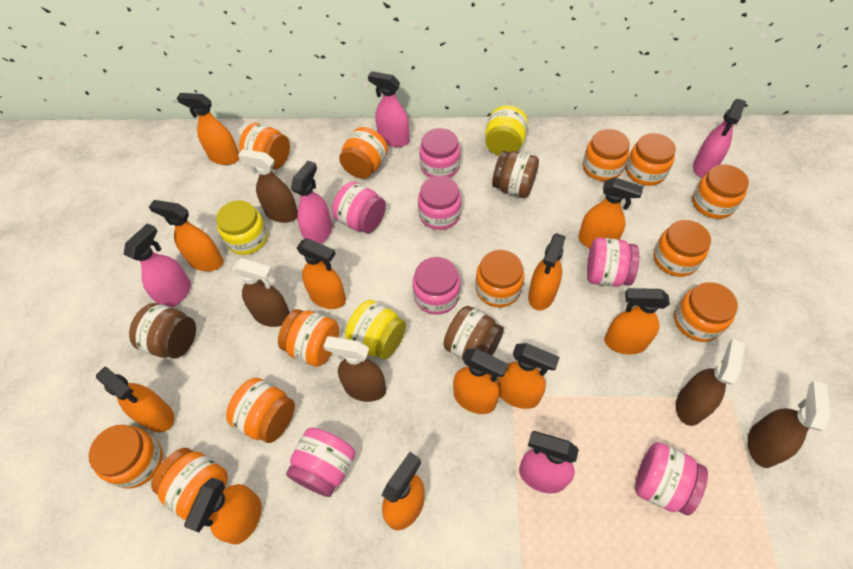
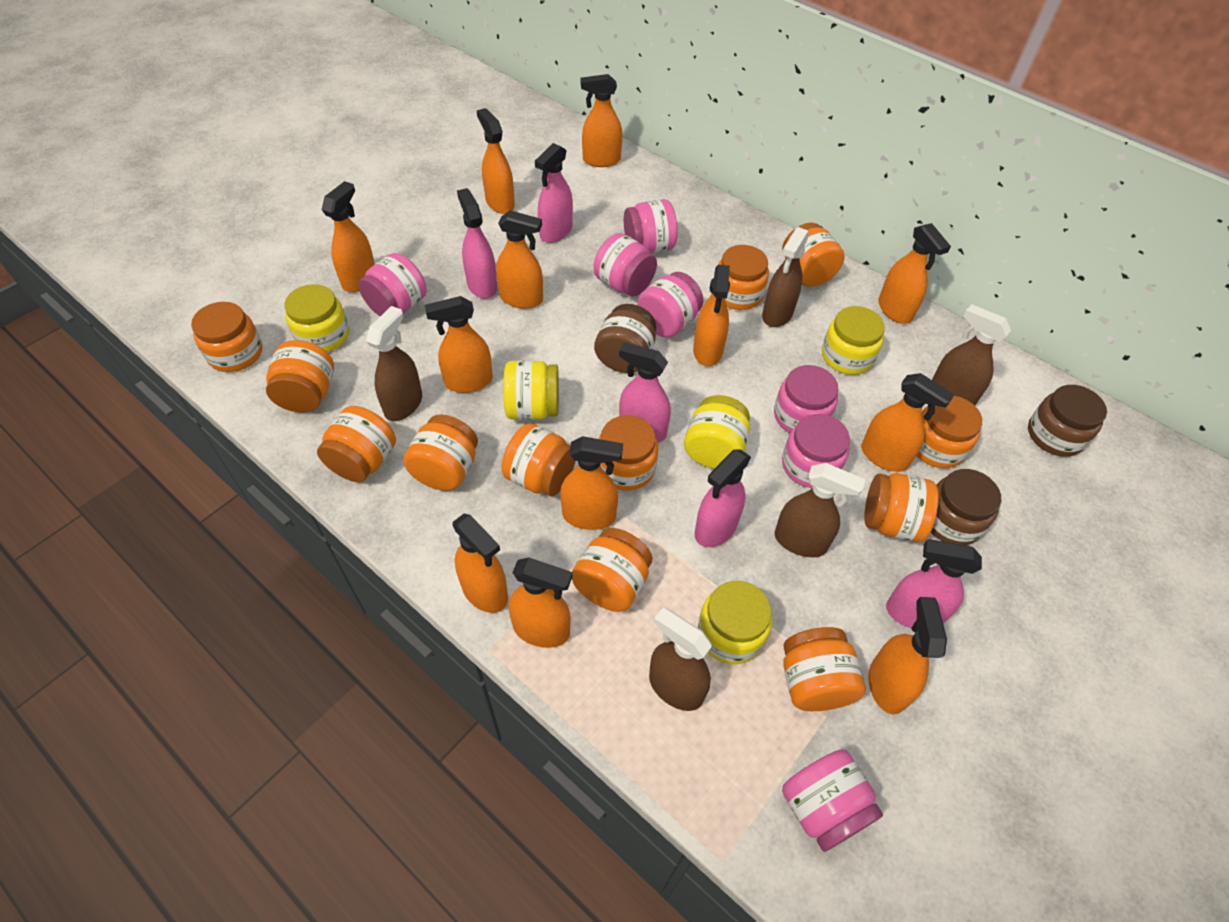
orange spray bottle: 11 -> 12
yellow jar: 3 -> 5

